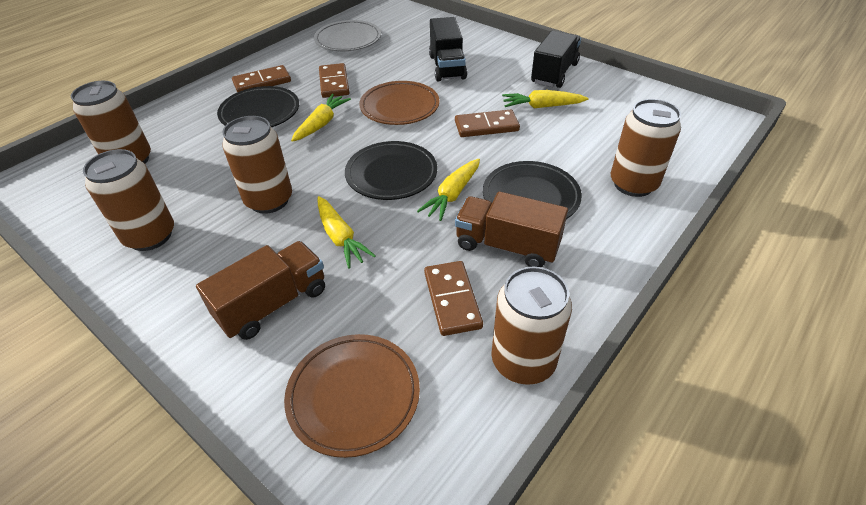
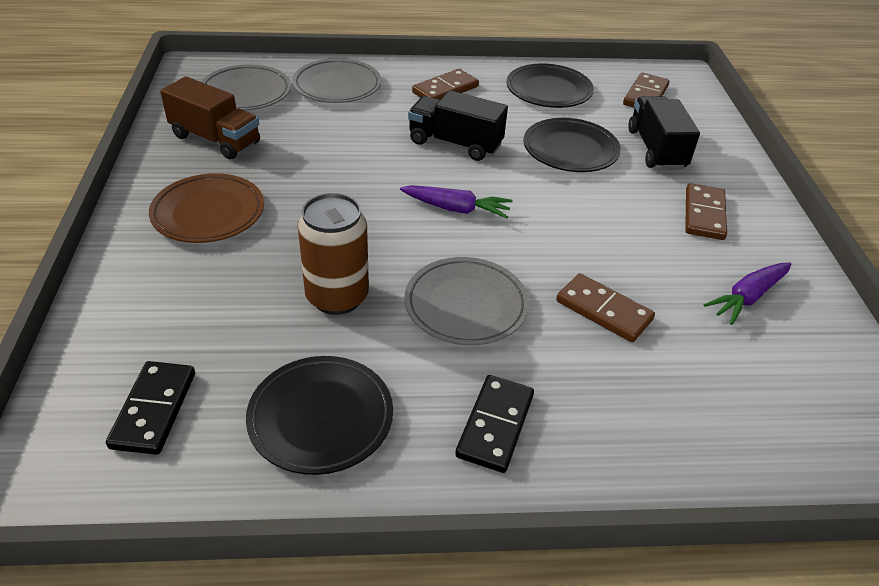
black domino: 0 -> 2
brown can: 5 -> 1
brown plate: 2 -> 1
brown truck: 2 -> 1
grey plate: 1 -> 3
purple carrot: 0 -> 2
yellow carrot: 4 -> 0

